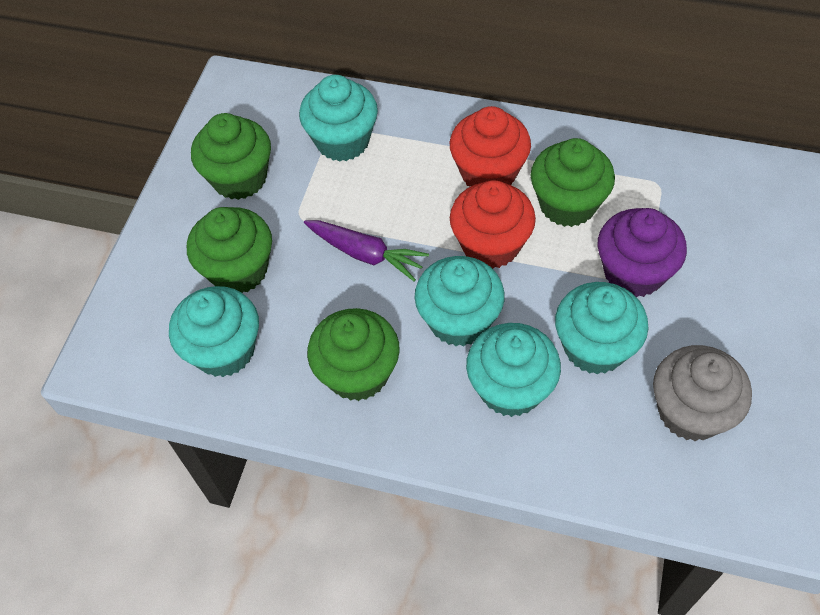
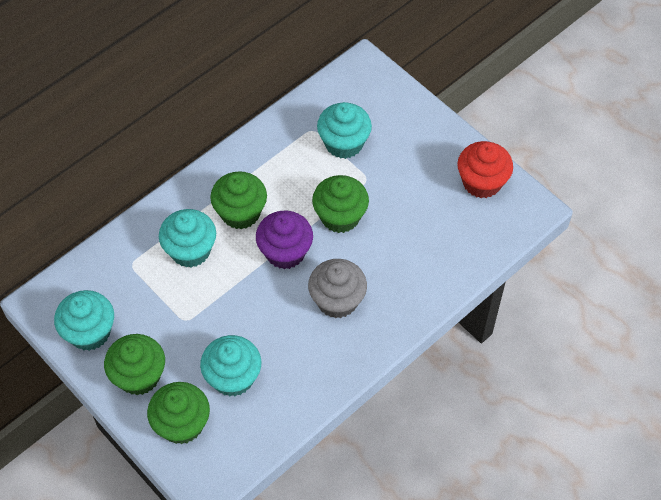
purple carrot: 1 -> 0
red cupcake: 2 -> 1
turquoise cupcake: 5 -> 4

